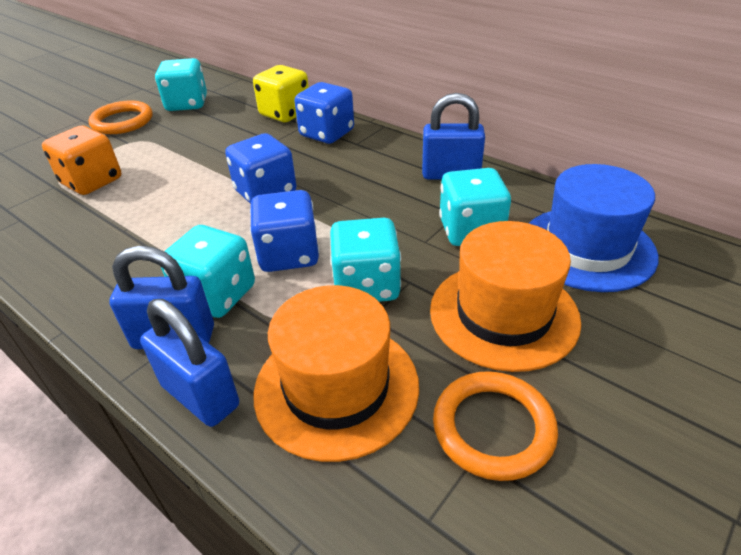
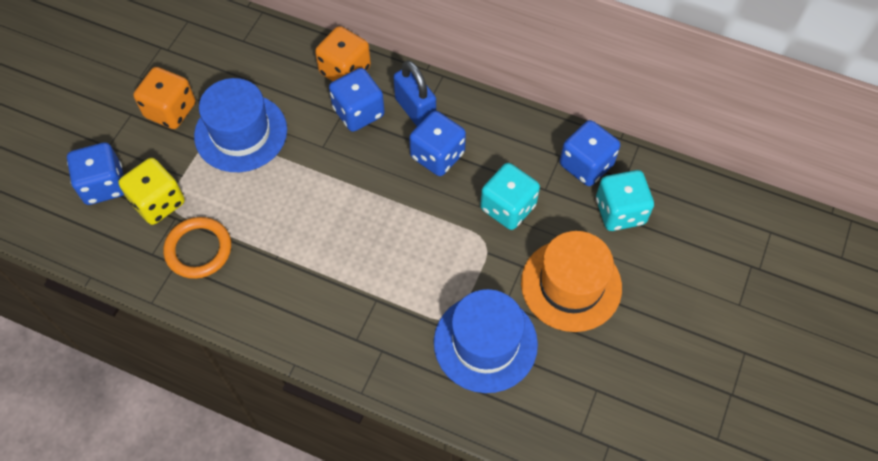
blue dice: 3 -> 4
blue hat: 1 -> 2
blue padlock: 3 -> 1
orange dice: 1 -> 2
orange hat: 2 -> 1
orange ring: 2 -> 1
turquoise dice: 4 -> 2

